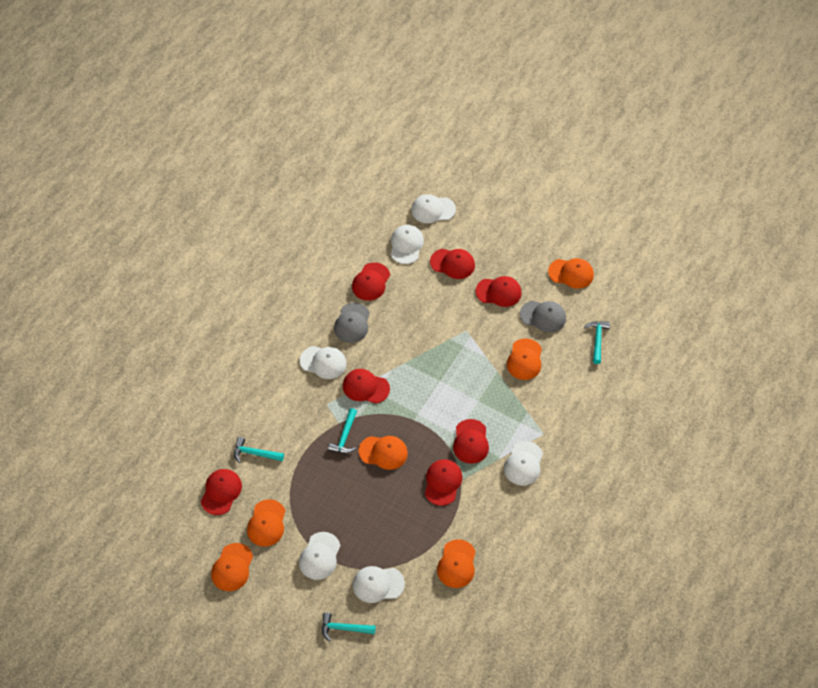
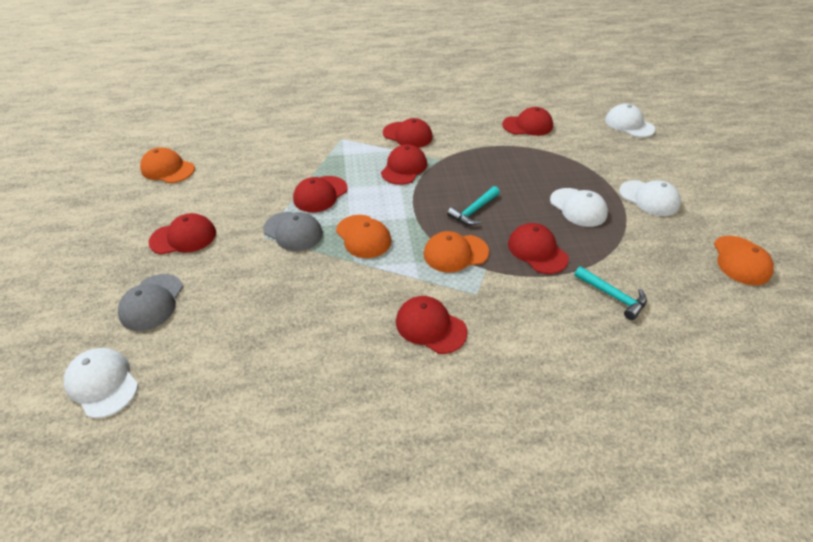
orange cap: 6 -> 4
turquoise hammer: 4 -> 2
white cap: 6 -> 4

